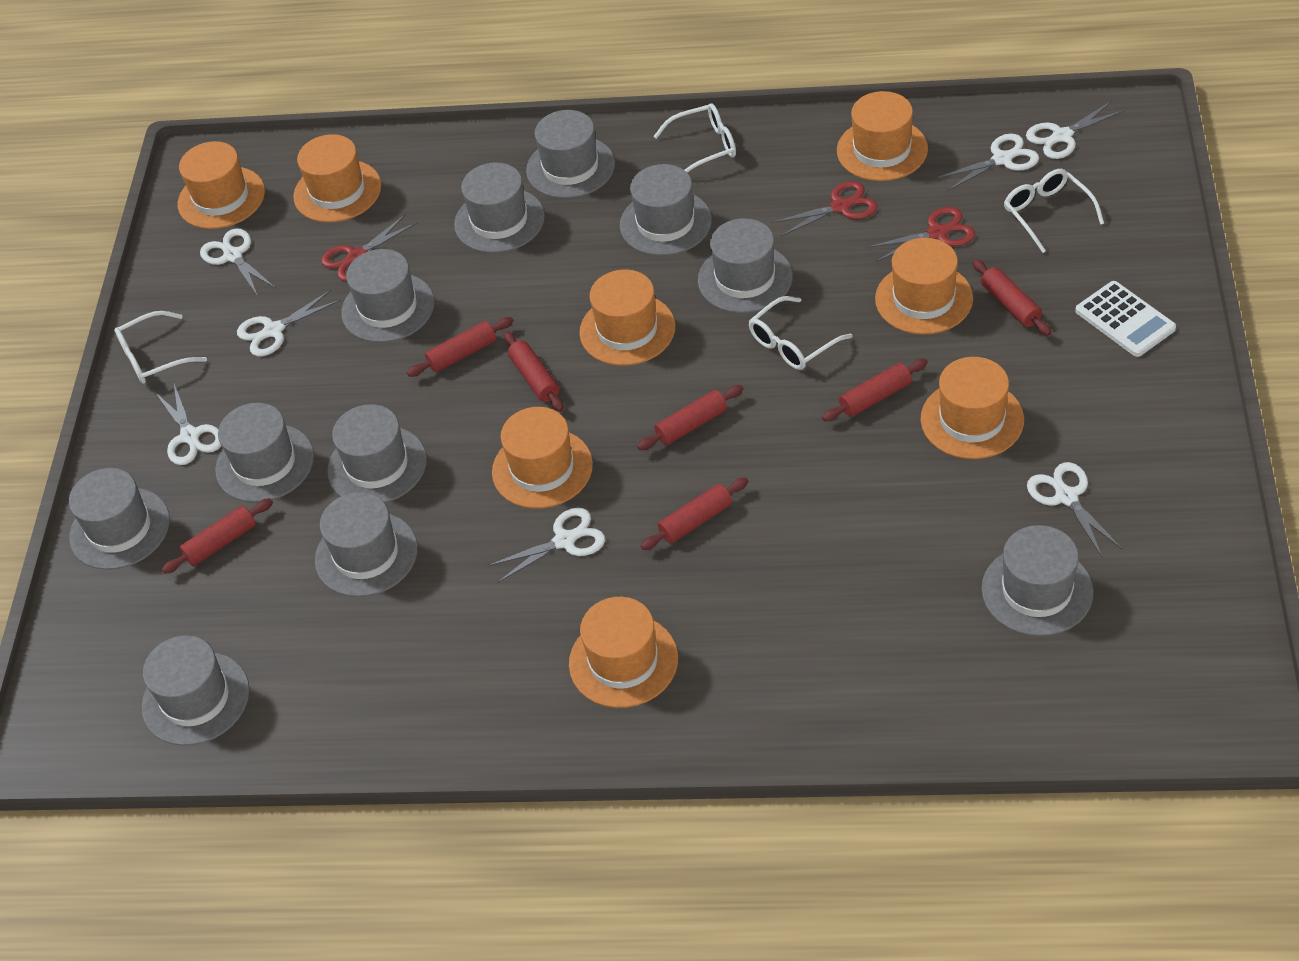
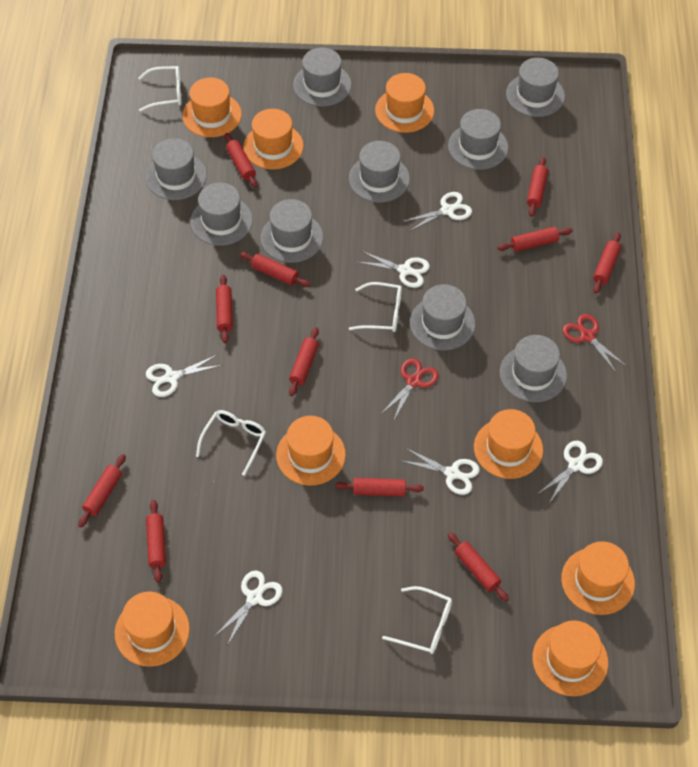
grey hat: 11 -> 9
red rolling pin: 7 -> 11
red scissors: 3 -> 2
white calculator: 1 -> 0
white scissors: 7 -> 6

